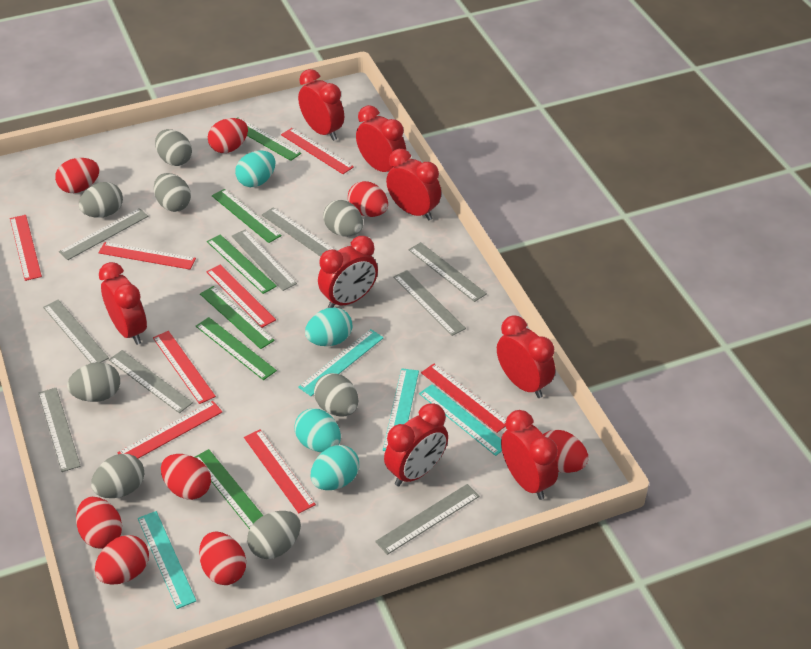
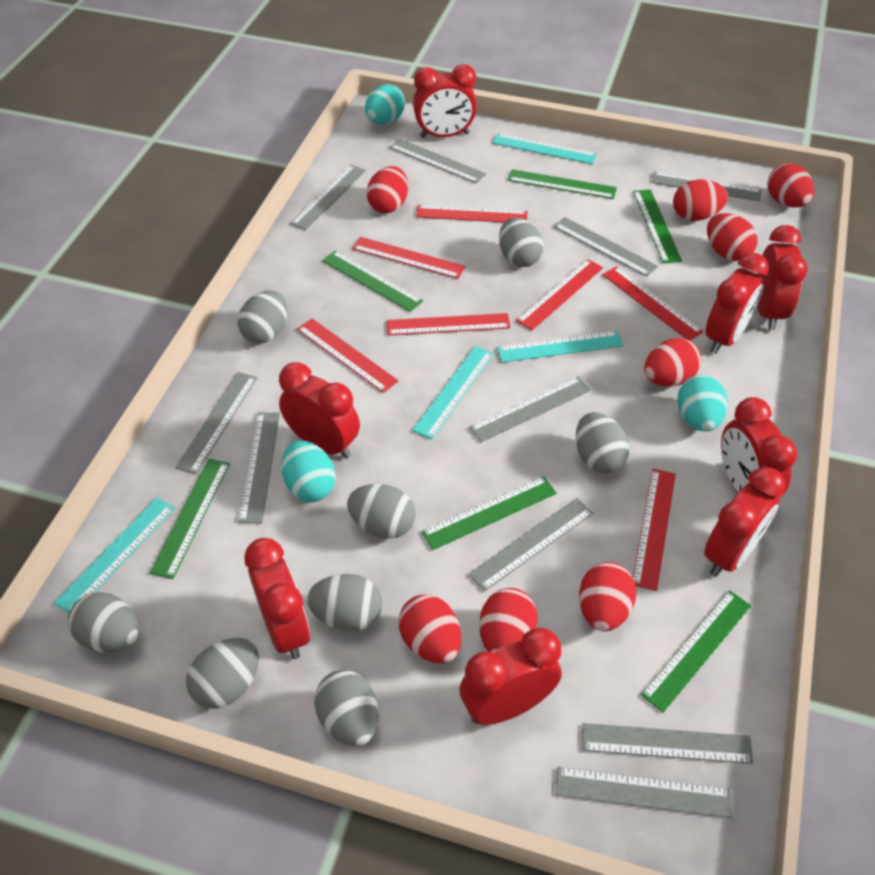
grey ruler: 9 -> 10
red ruler: 8 -> 7
turquoise egg: 4 -> 3

